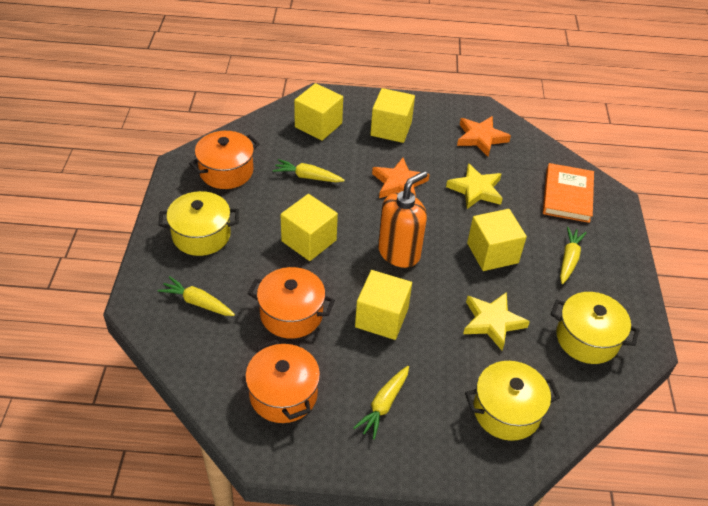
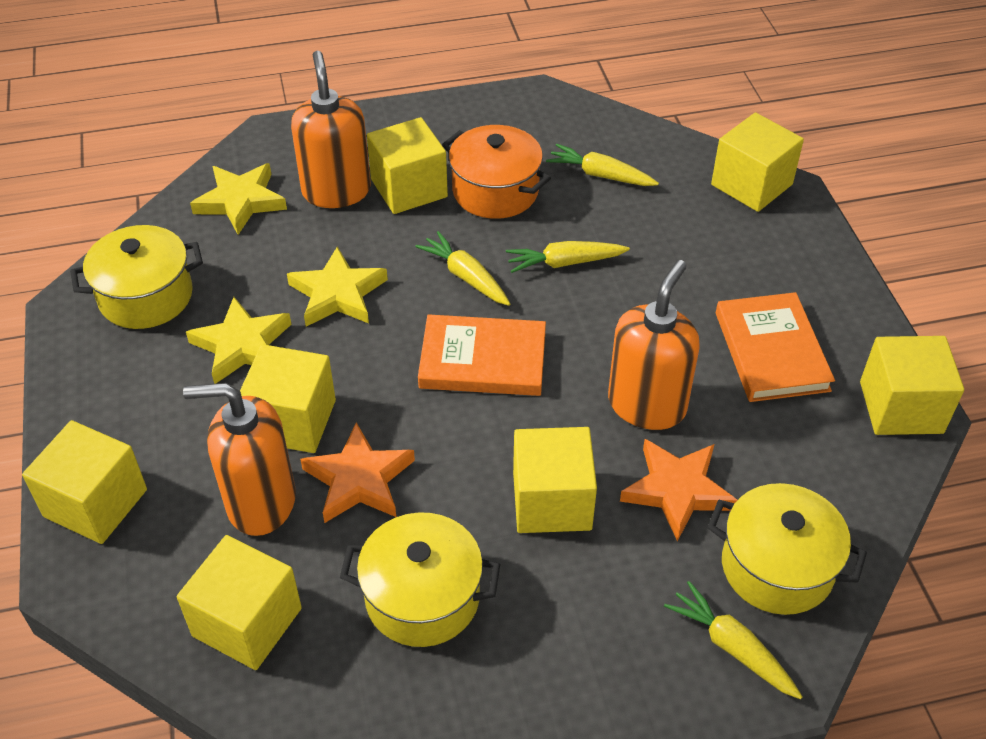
orange book: 1 -> 2
orange pot: 3 -> 1
orange soap dispenser: 1 -> 3
yellow cube: 5 -> 7
yellow star: 2 -> 3

